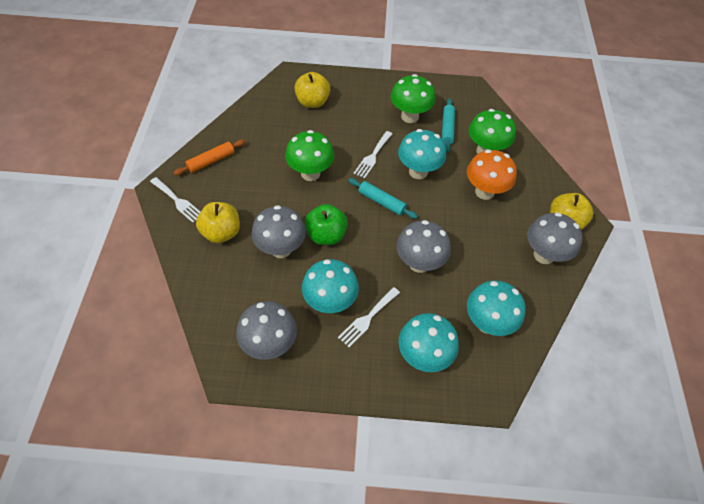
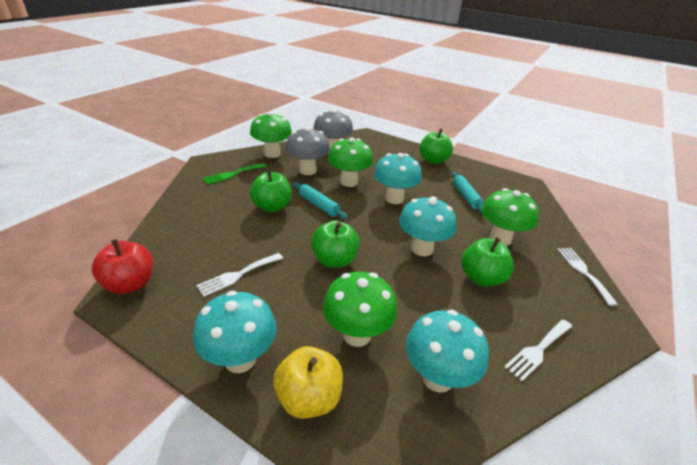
green apple: 1 -> 4
green fork: 0 -> 1
green mushroom: 3 -> 4
grey mushroom: 4 -> 2
orange mushroom: 1 -> 0
orange rolling pin: 1 -> 0
red apple: 0 -> 1
yellow apple: 3 -> 1

